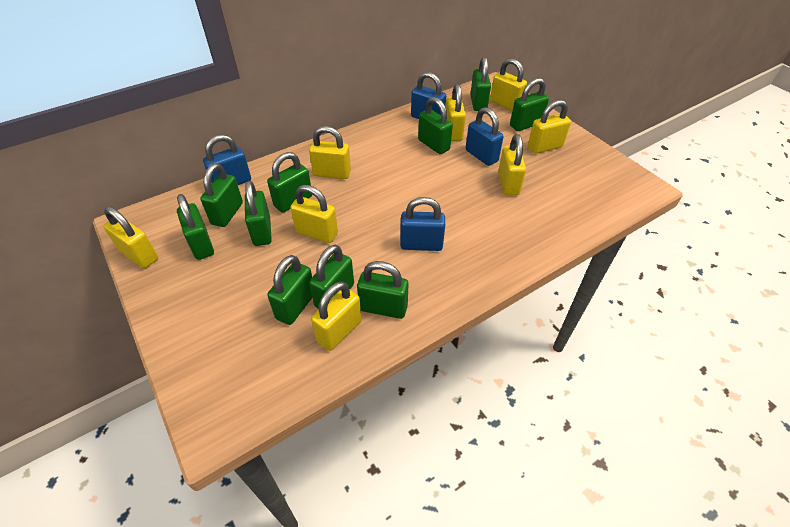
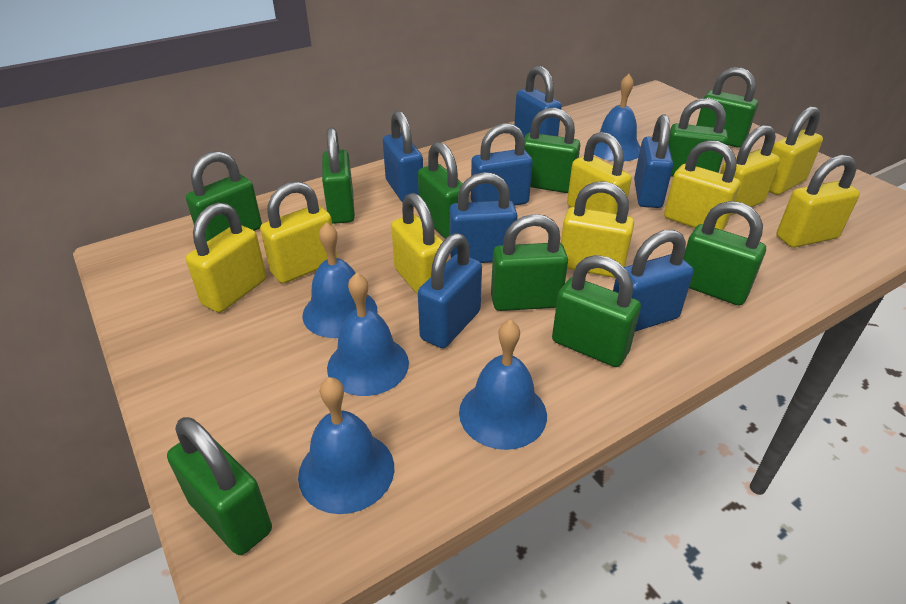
blue bell: 0 -> 5
blue padlock: 4 -> 7
yellow padlock: 8 -> 9

